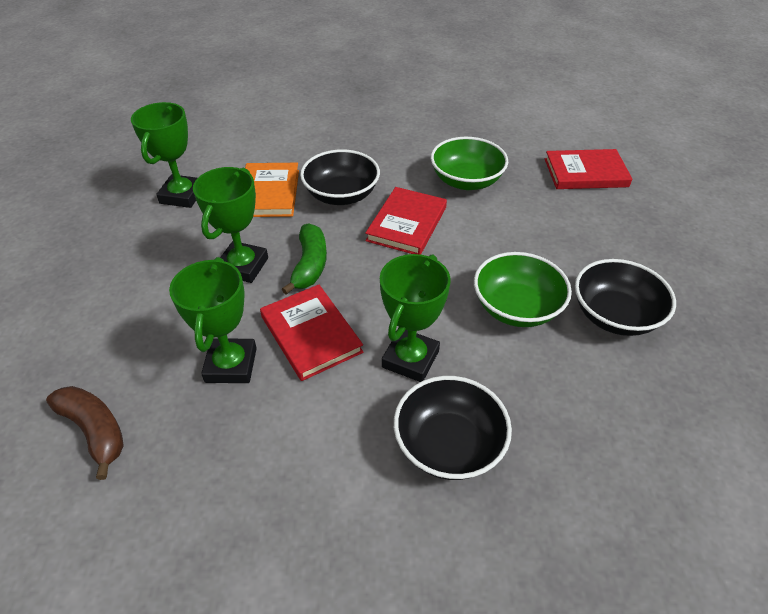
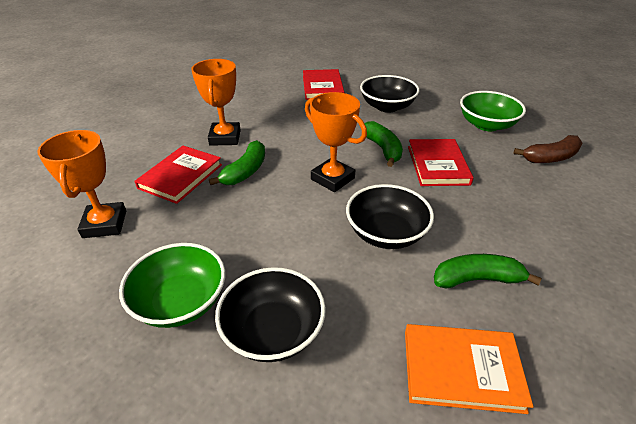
green banana: 1 -> 3
green trophy: 4 -> 0
orange trophy: 0 -> 3

